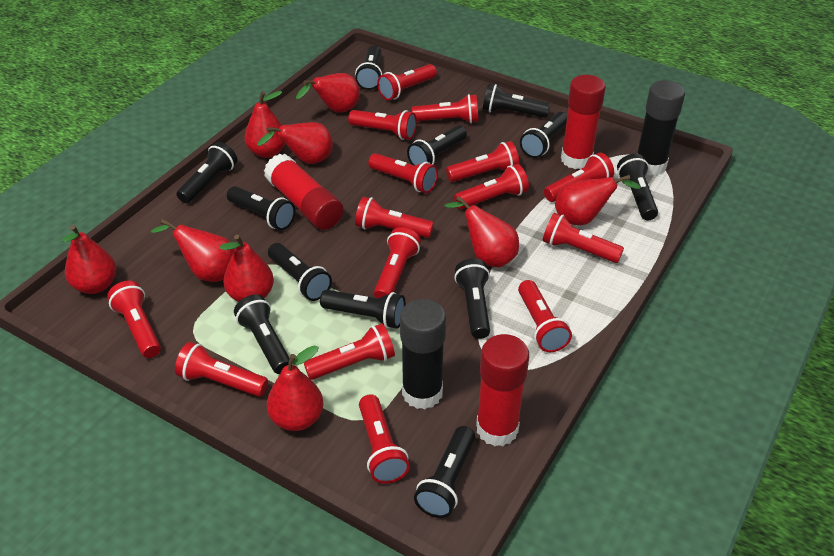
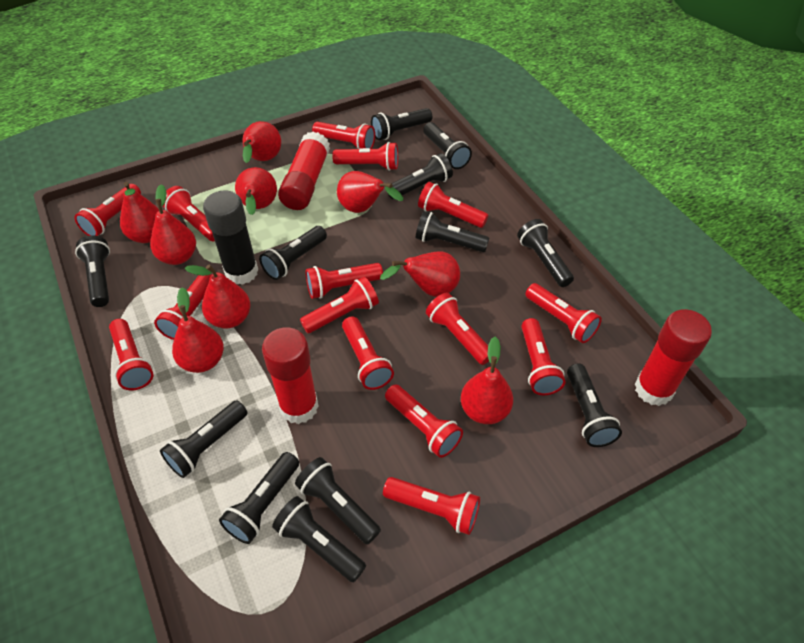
black glue stick: 2 -> 1

